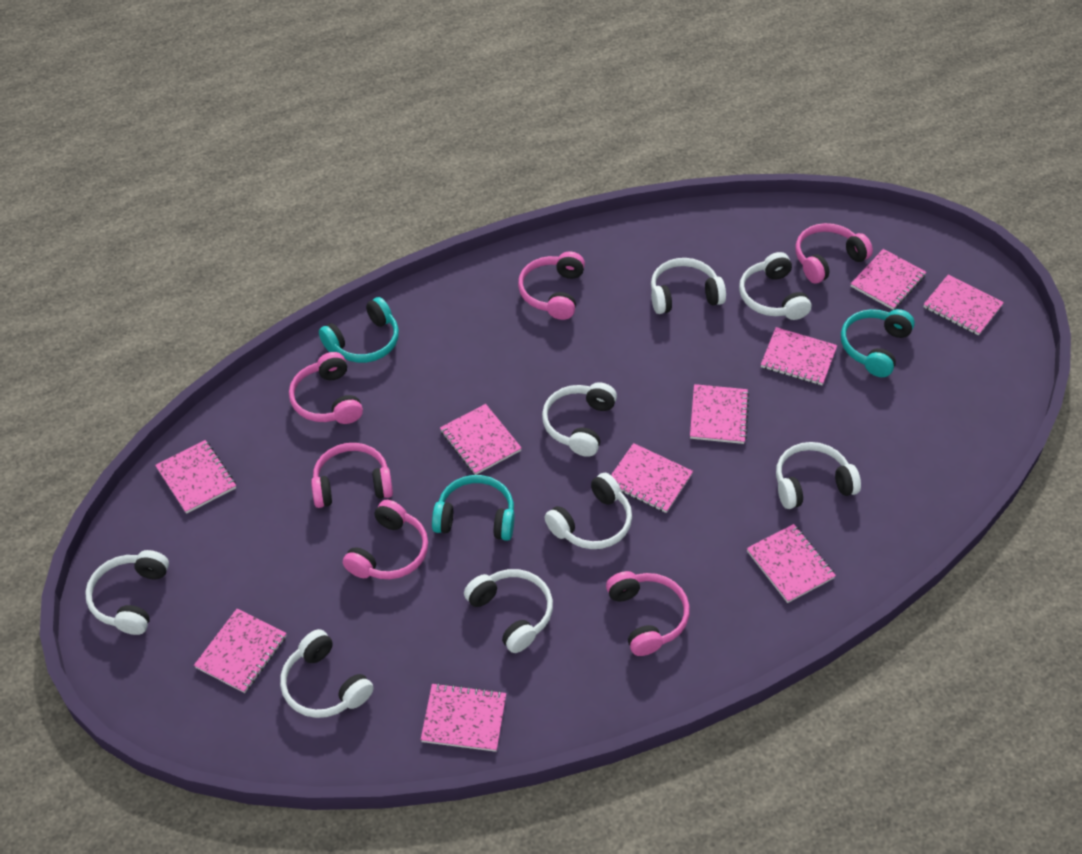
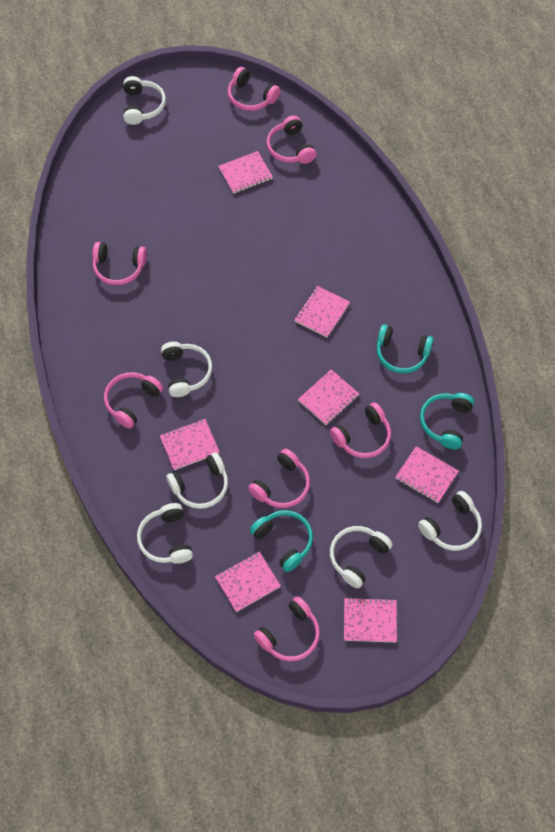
pink headphones: 6 -> 7
pink notebook: 10 -> 7
white headphones: 8 -> 6

